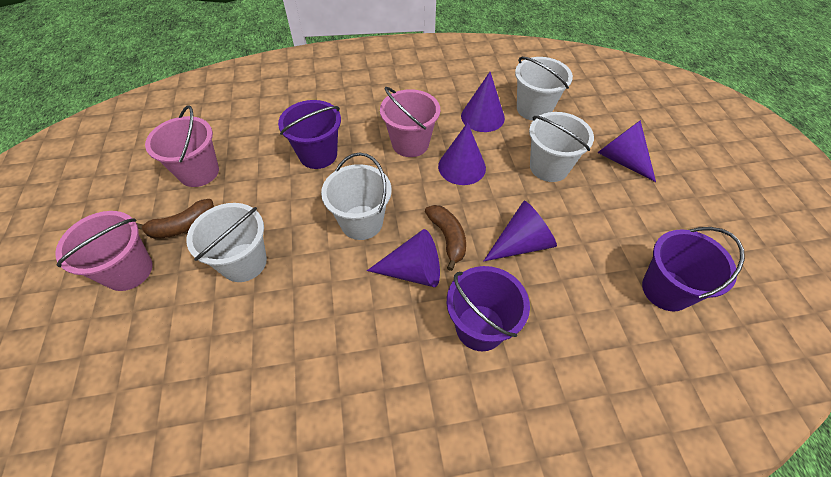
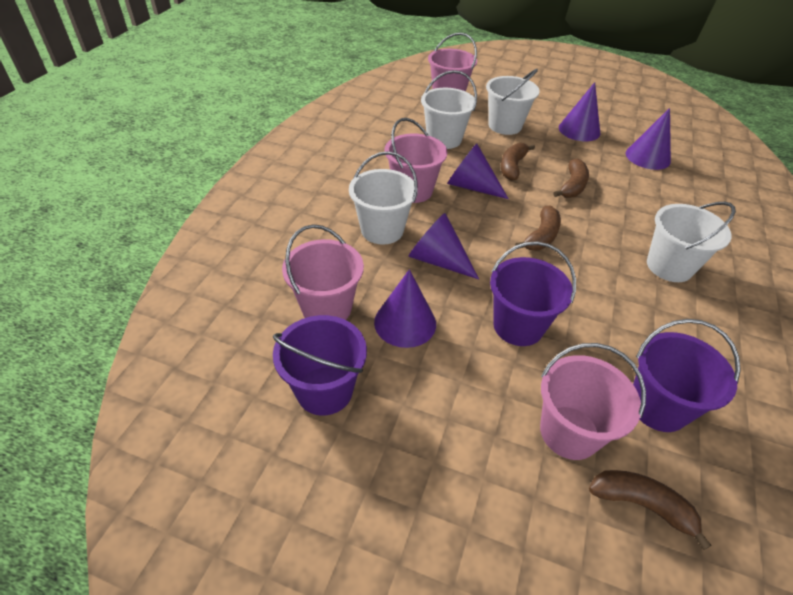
brown banana: 2 -> 4
pink bucket: 3 -> 4

